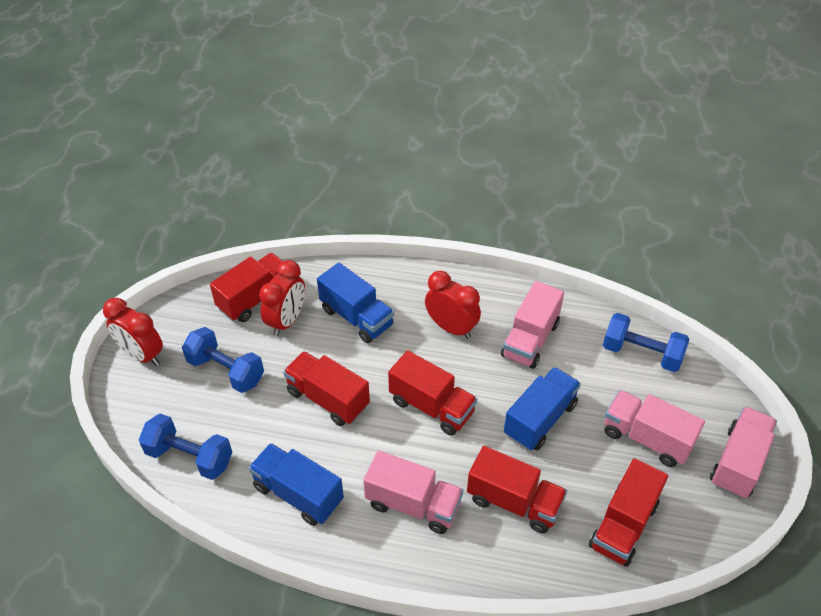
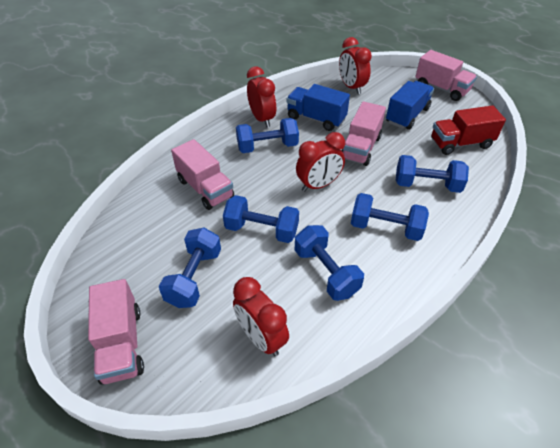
blue dumbbell: 3 -> 6
blue truck: 3 -> 2
red clock: 3 -> 4
red truck: 5 -> 1

